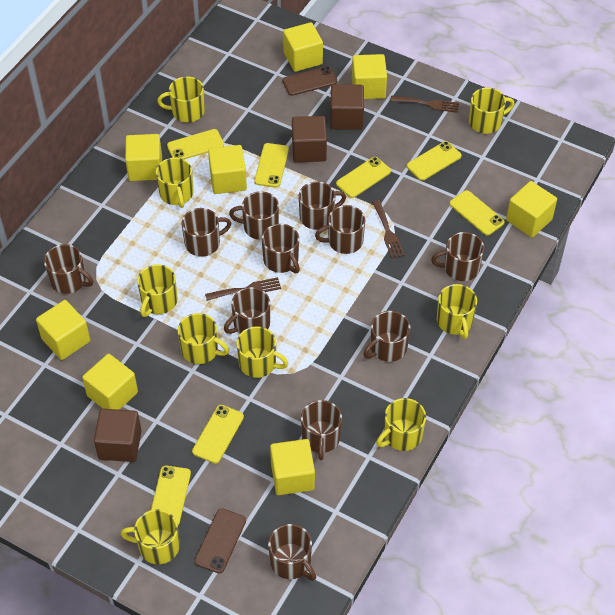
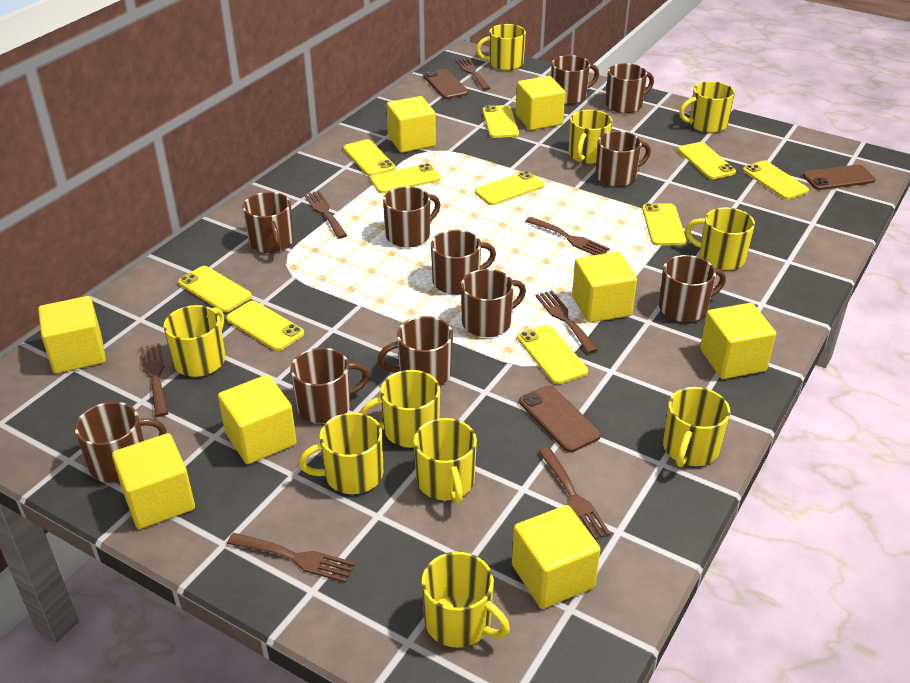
brown cube: 3 -> 0
brown fork: 3 -> 7
brown phone: 2 -> 3
yellow mug: 9 -> 10
yellow phone: 7 -> 10

